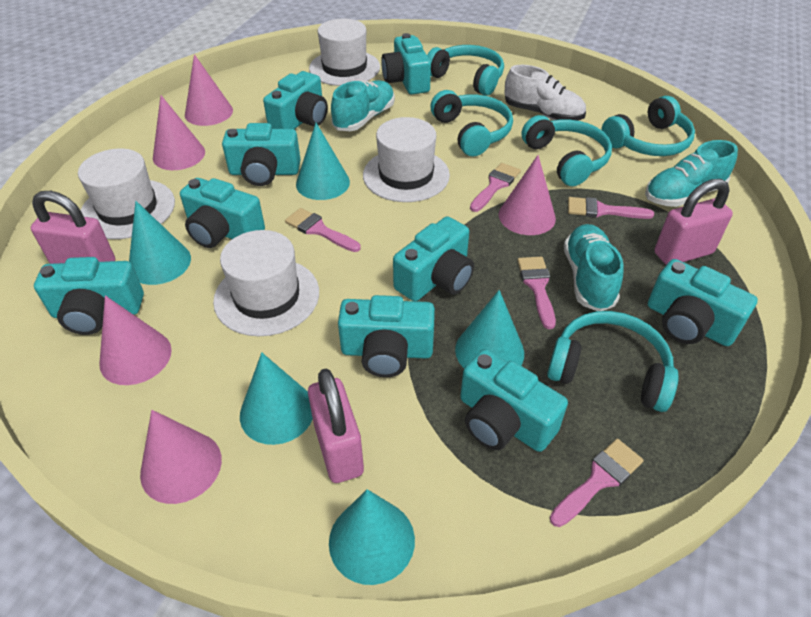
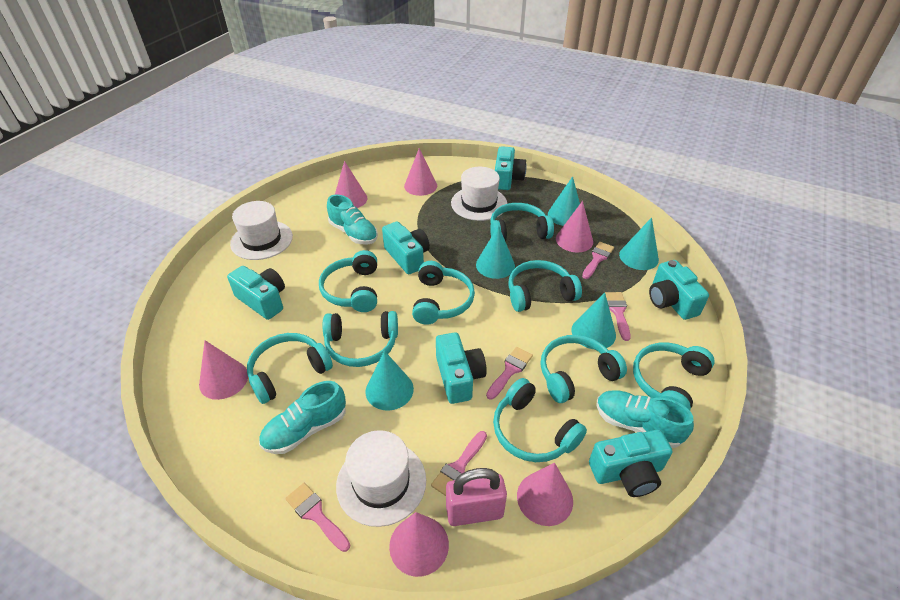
pink cone: 5 -> 6
pink padlock: 3 -> 1
turquoise camera: 9 -> 6
turquoise headphones: 5 -> 9
white hat: 4 -> 3
white shoe: 1 -> 0

